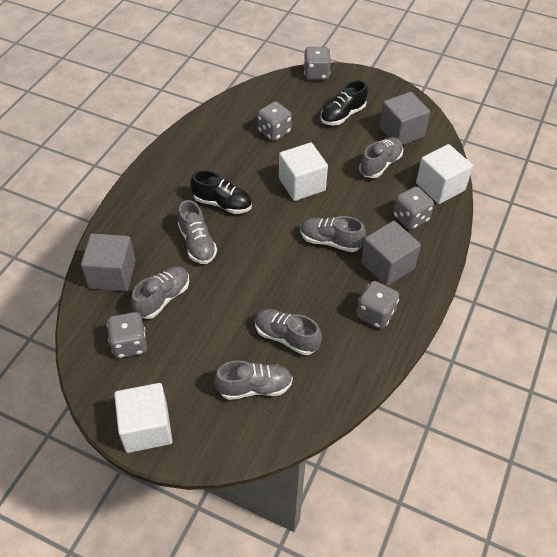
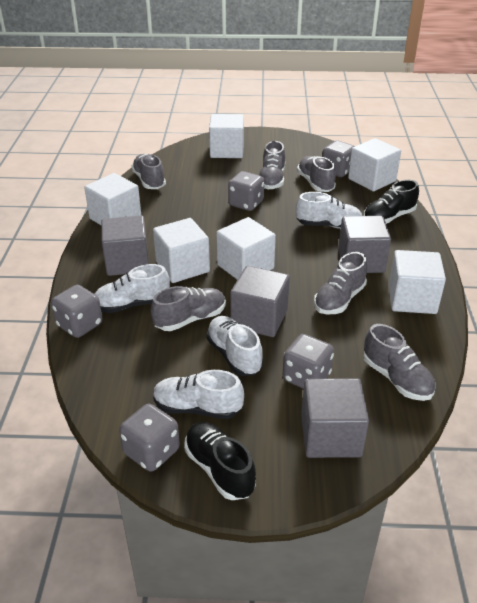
grey cube: 3 -> 4
white cube: 3 -> 6
white shoe: 0 -> 4

